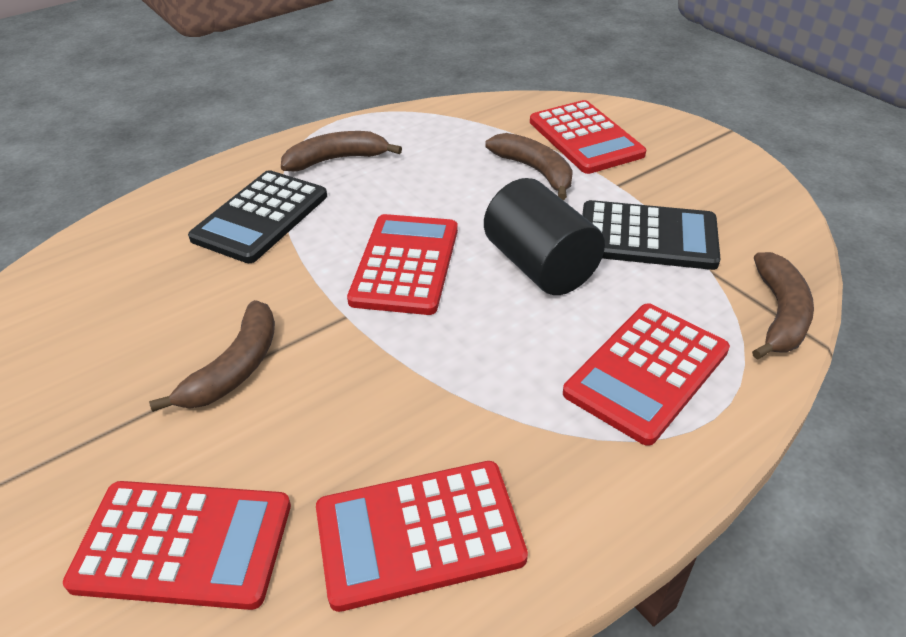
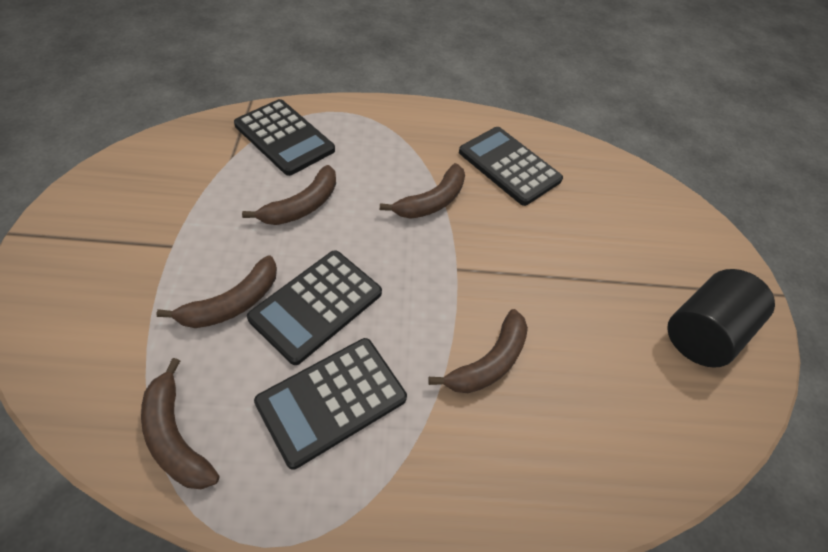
black calculator: 2 -> 4
brown banana: 4 -> 5
red calculator: 5 -> 0

